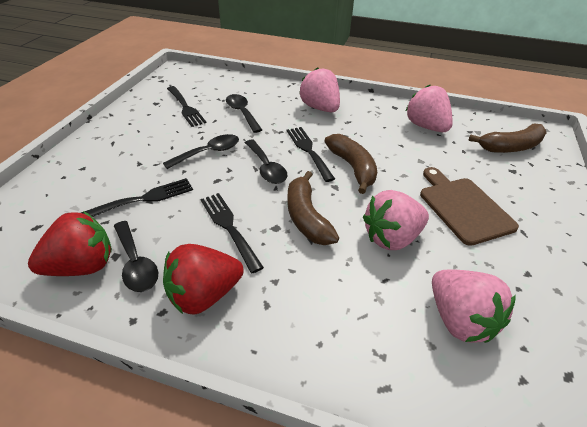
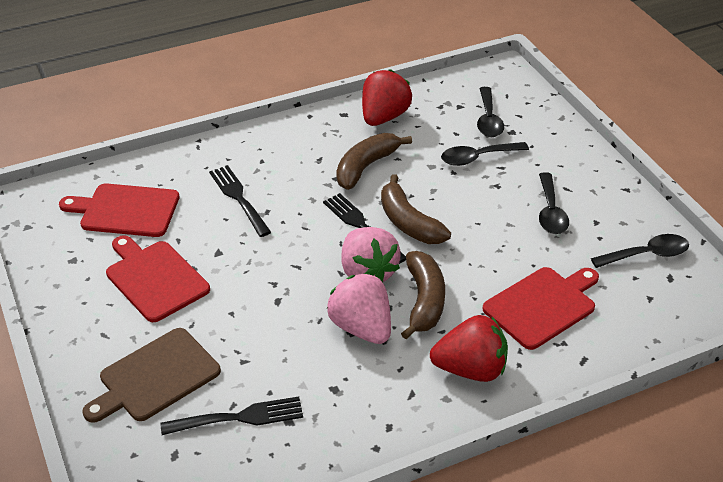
black fork: 4 -> 3
pink strawberry: 4 -> 2
red cutting board: 0 -> 3

